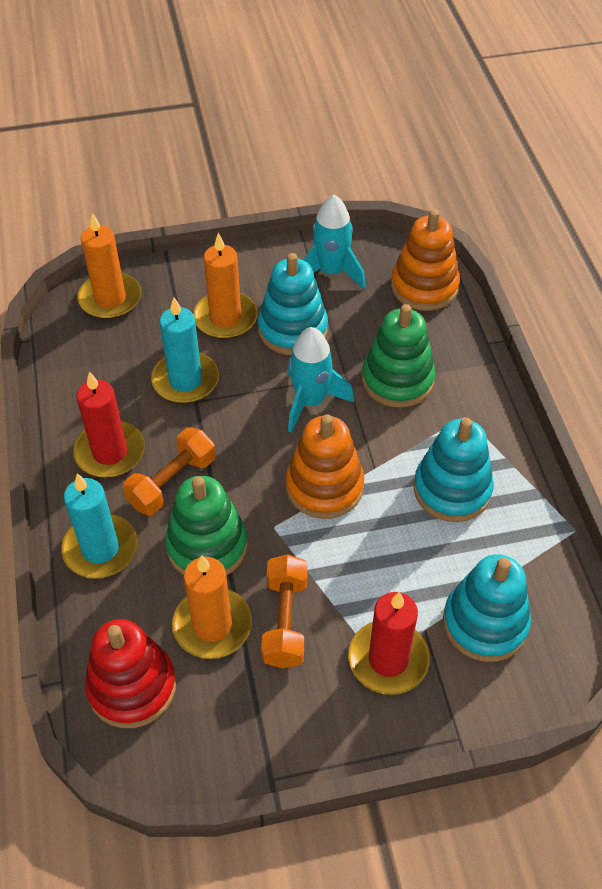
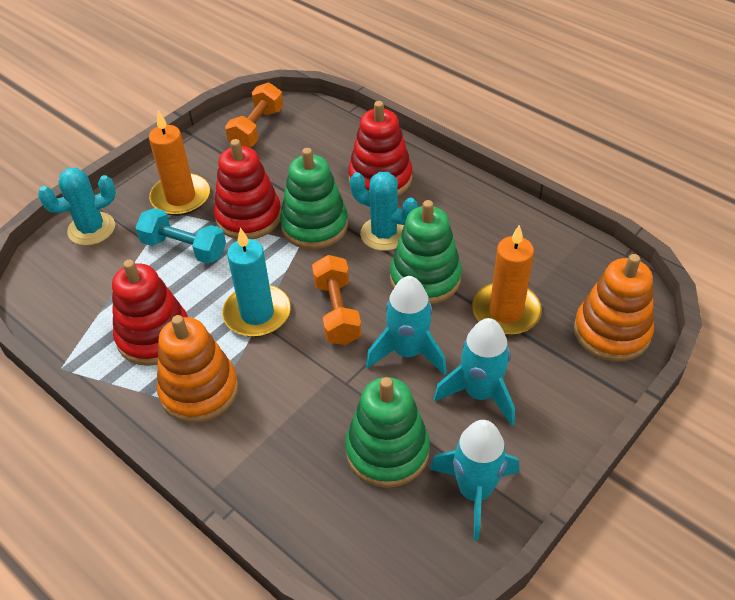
green stacking toy: 2 -> 3
orange candle: 3 -> 2
red candle: 2 -> 0
red stacking toy: 1 -> 3
turquoise cactus: 0 -> 2
turquoise candle: 2 -> 1
turquoise dumbbell: 0 -> 1
turquoise rocket: 2 -> 3
turquoise stacking toy: 3 -> 0

